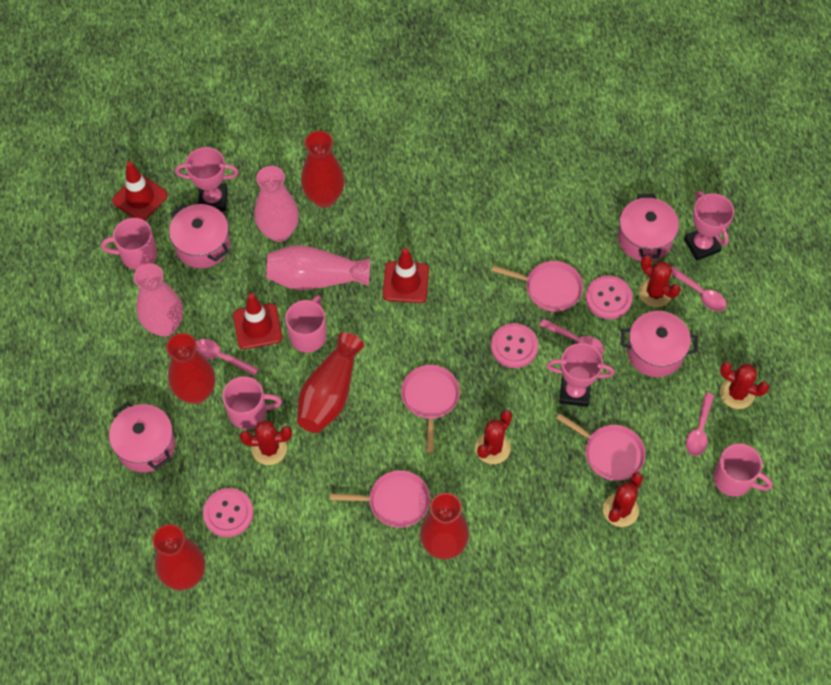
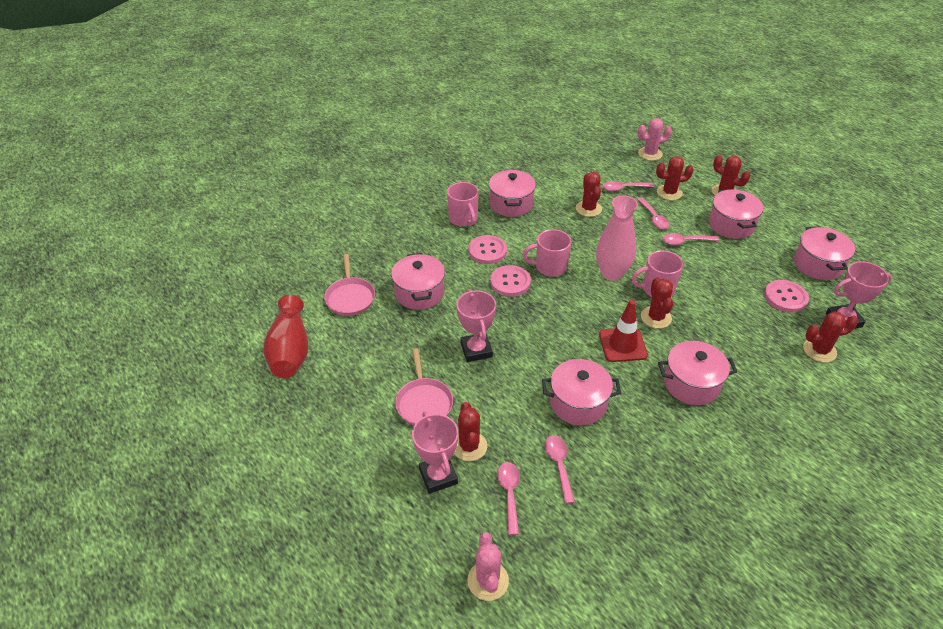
pink cactus: 0 -> 2
pink mug: 4 -> 3
pink pan: 4 -> 2
pink pot: 4 -> 6
pink spoon: 4 -> 5
pink vase: 3 -> 1
red cactus: 5 -> 6
red traffic cone: 3 -> 1
red vase: 5 -> 1

